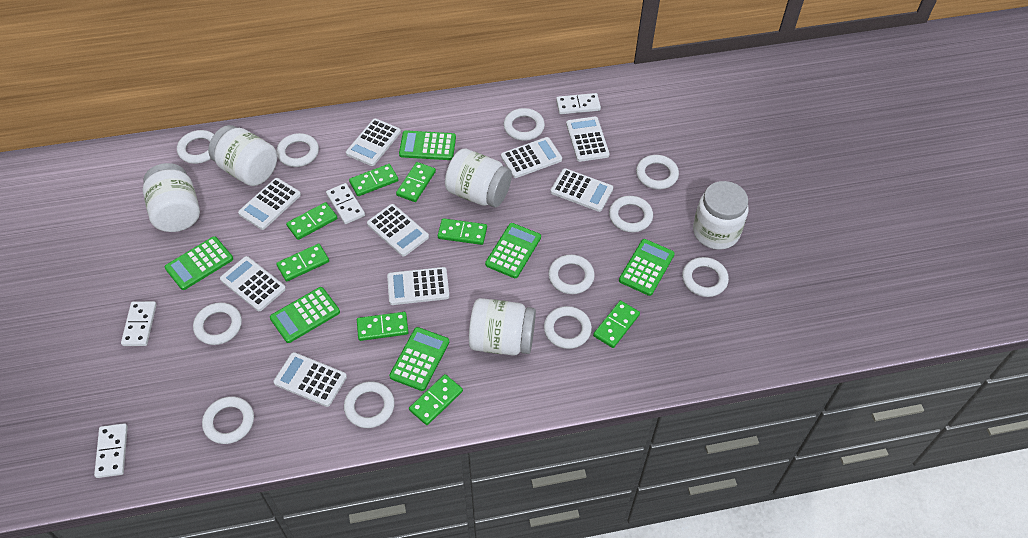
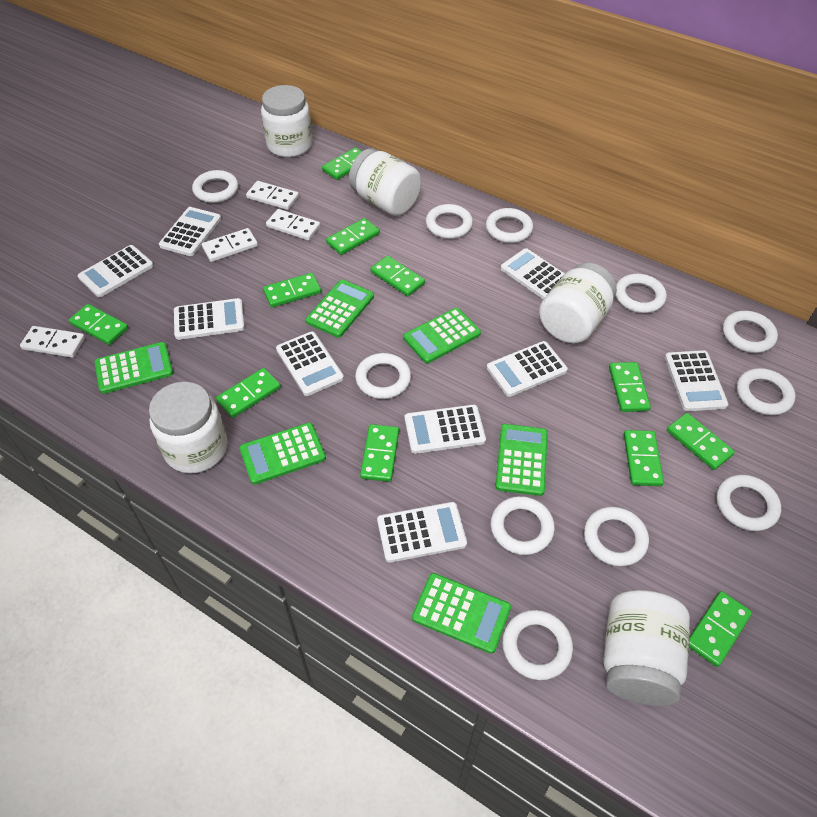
green domino: 8 -> 11

